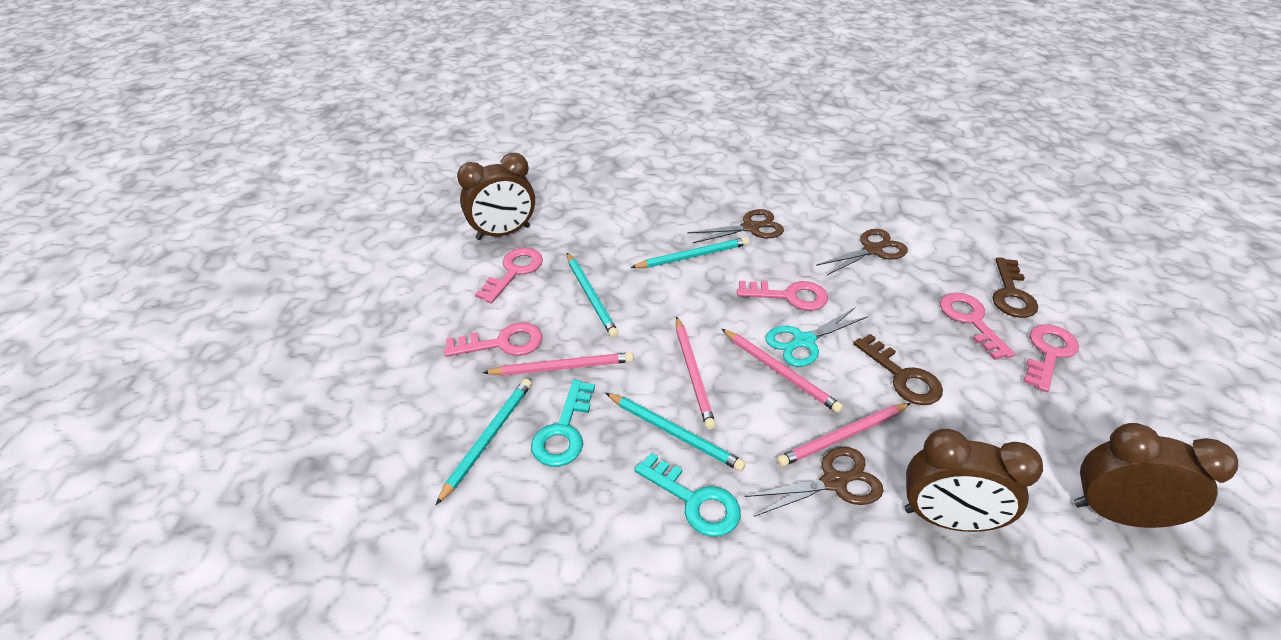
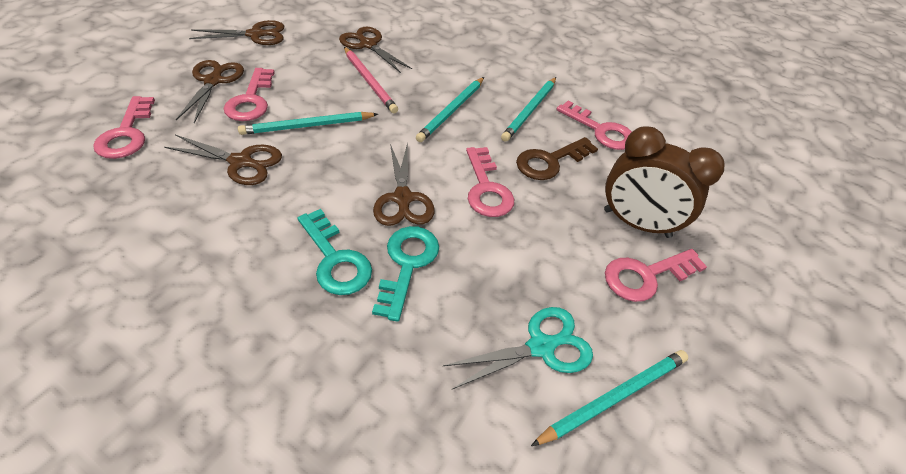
brown clock: 3 -> 1
brown key: 2 -> 1
brown scissors: 3 -> 5
pink pencil: 4 -> 1

